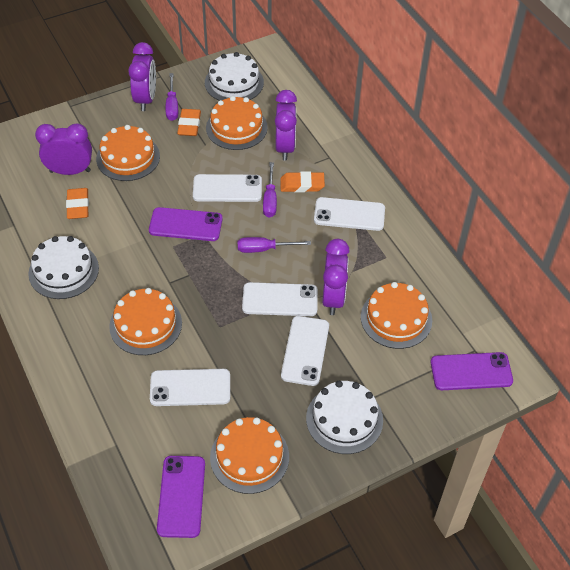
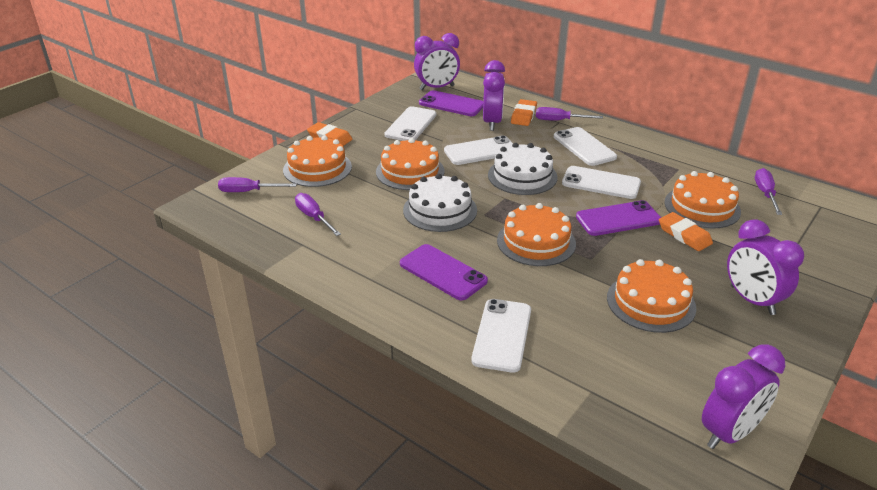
purple screwdriver: 3 -> 4
white cake: 3 -> 2

